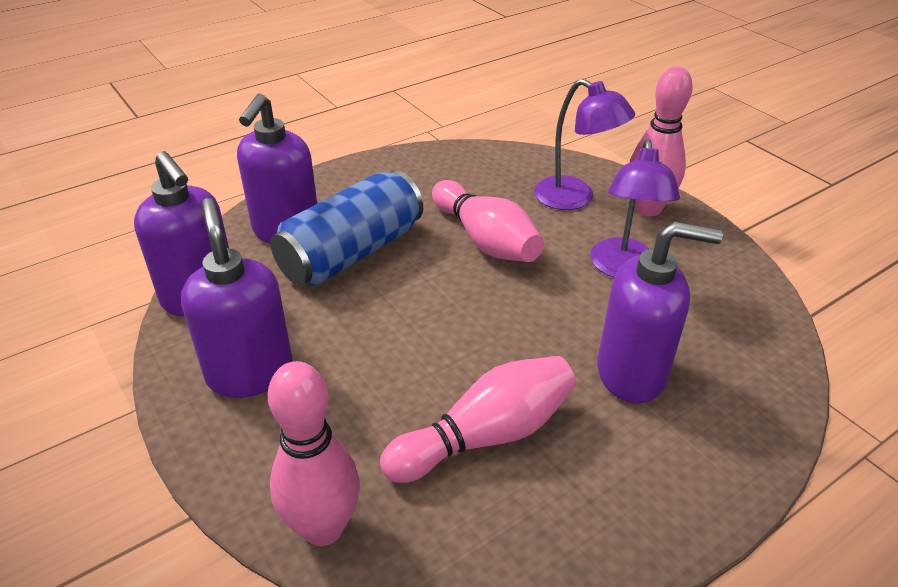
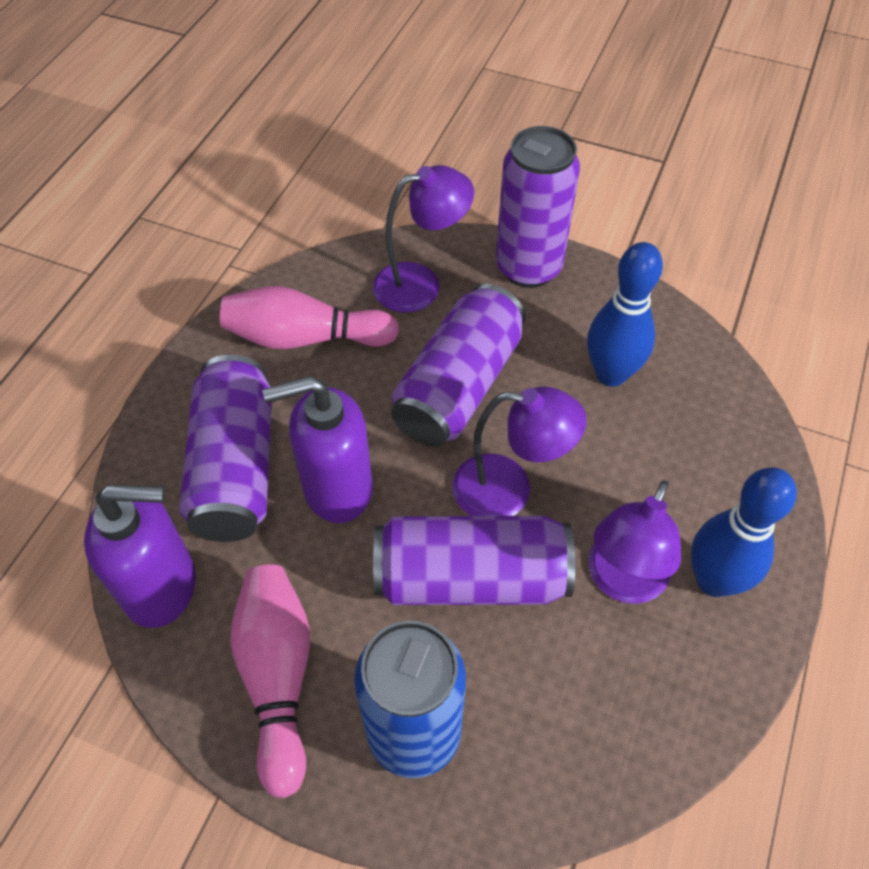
blue bowling pin: 0 -> 2
pink bowling pin: 4 -> 2
purple can: 0 -> 4
purple lamp: 2 -> 3
purple soap dispenser: 4 -> 2

